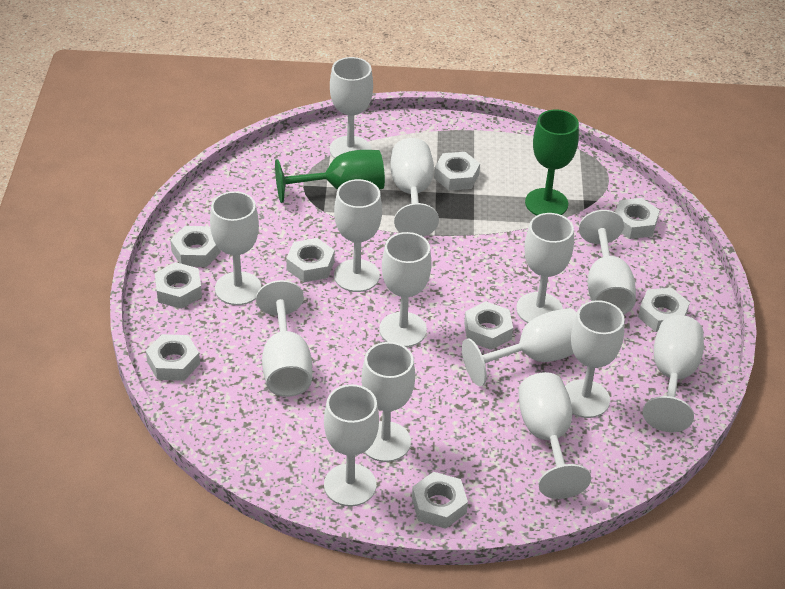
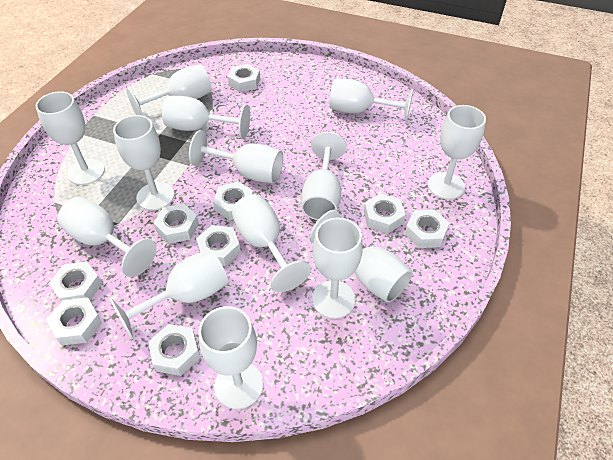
green goblet: 2 -> 0

